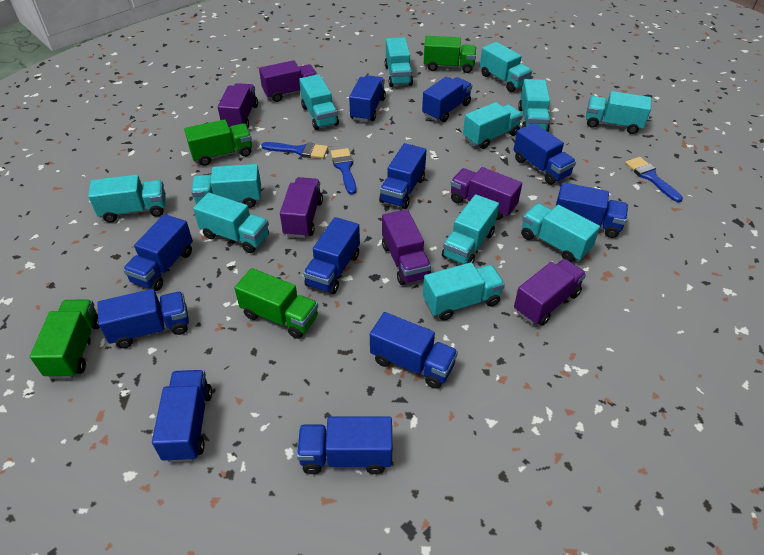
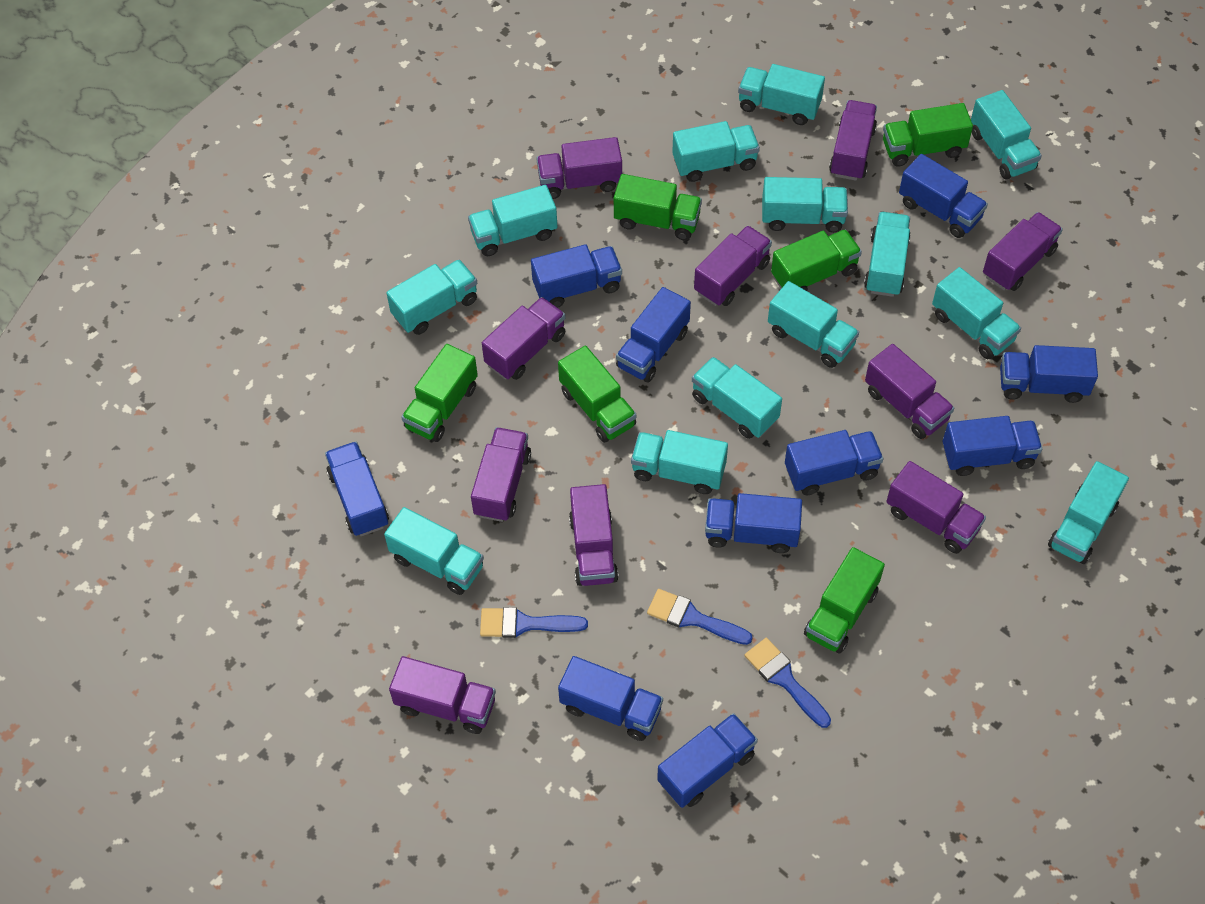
blue truck: 11 -> 10
green truck: 4 -> 6
purple truck: 6 -> 10
turquoise truck: 12 -> 13

